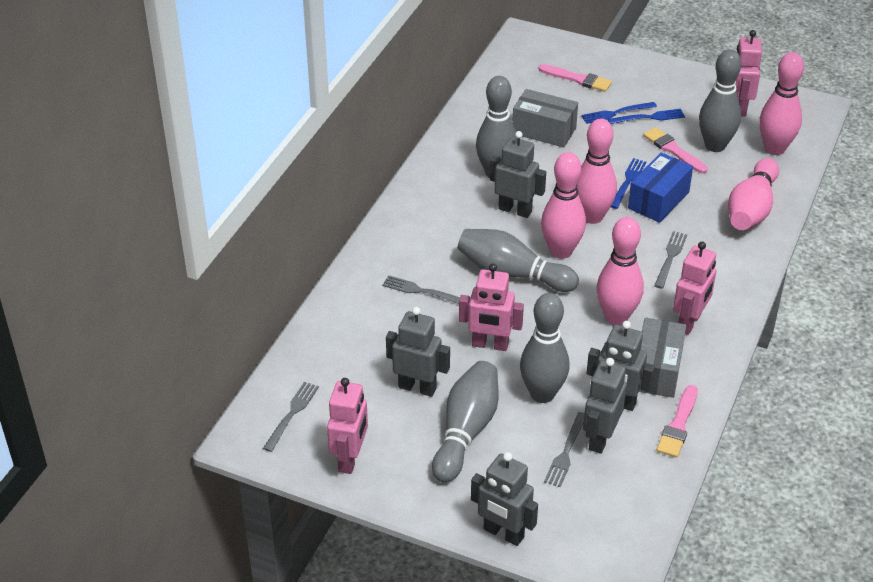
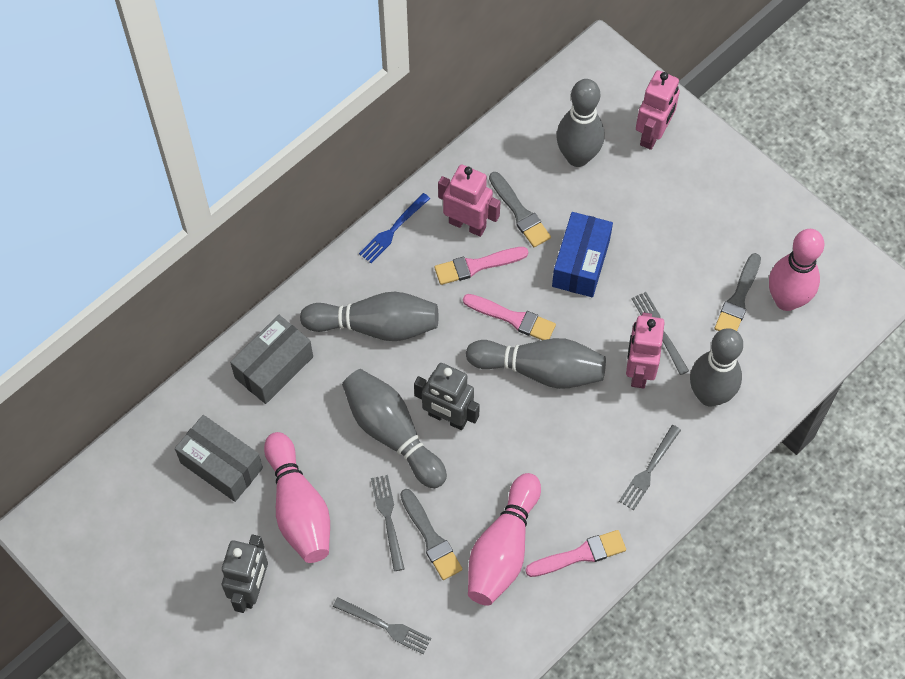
blue fork: 3 -> 1
grey brush: 0 -> 3
grey robot: 5 -> 2
pink bowling pin: 5 -> 3
pink robot: 4 -> 3

